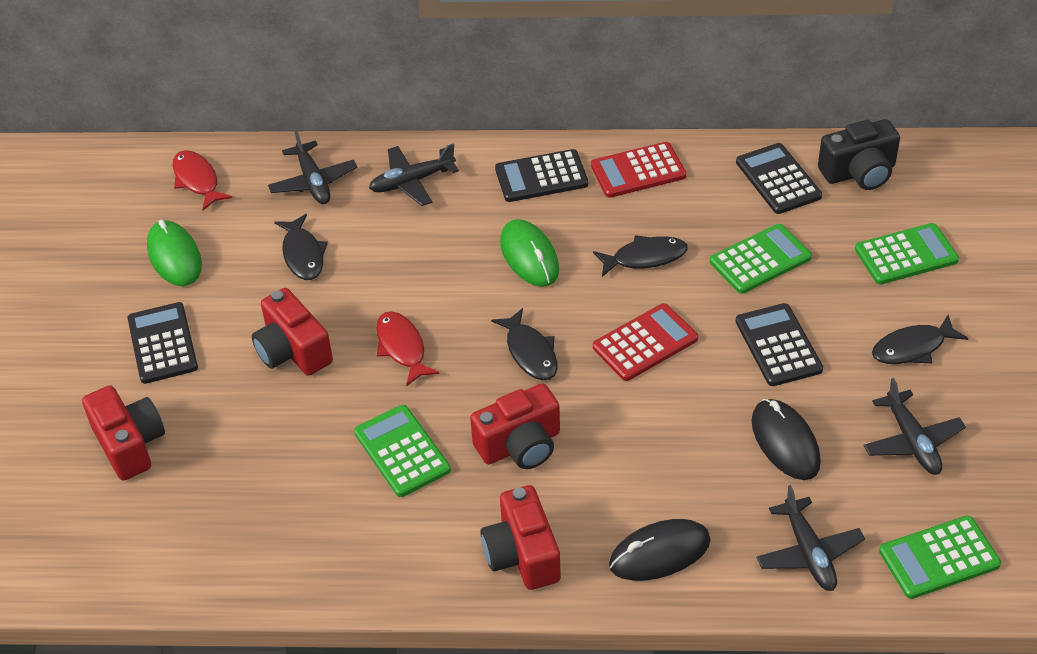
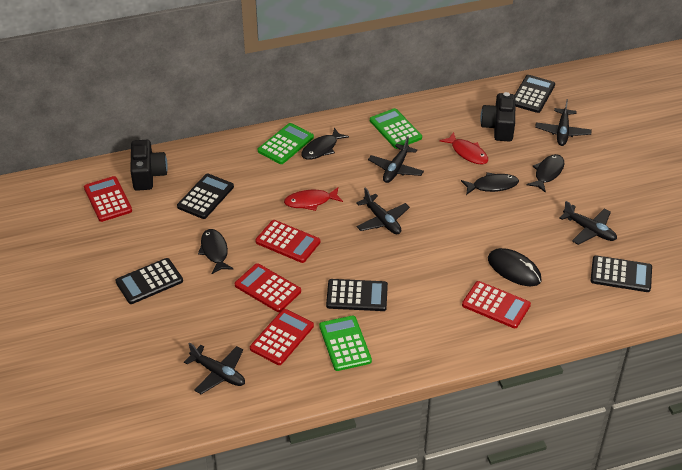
black calculator: 4 -> 5
black camera: 1 -> 2
black mouse: 2 -> 1
black plane: 4 -> 5
green calculator: 4 -> 3
green mouse: 2 -> 0
red calculator: 2 -> 5
red camera: 4 -> 0

